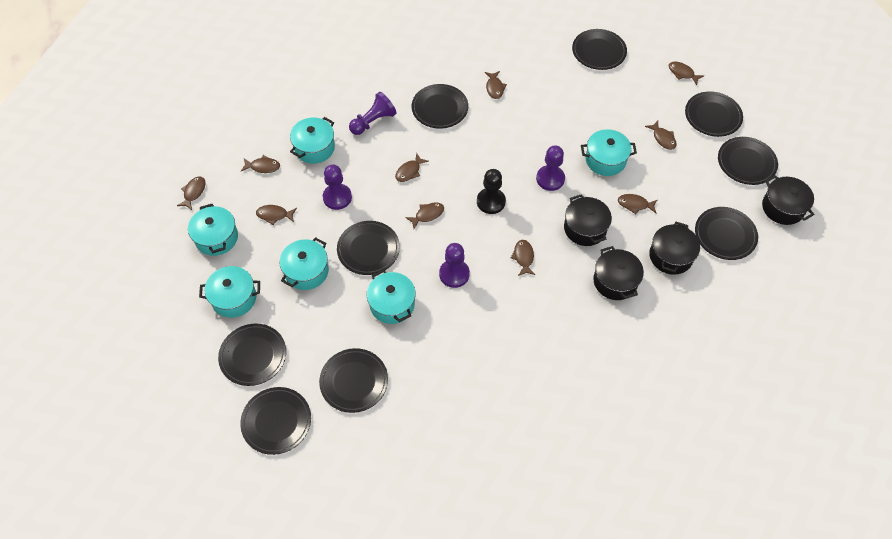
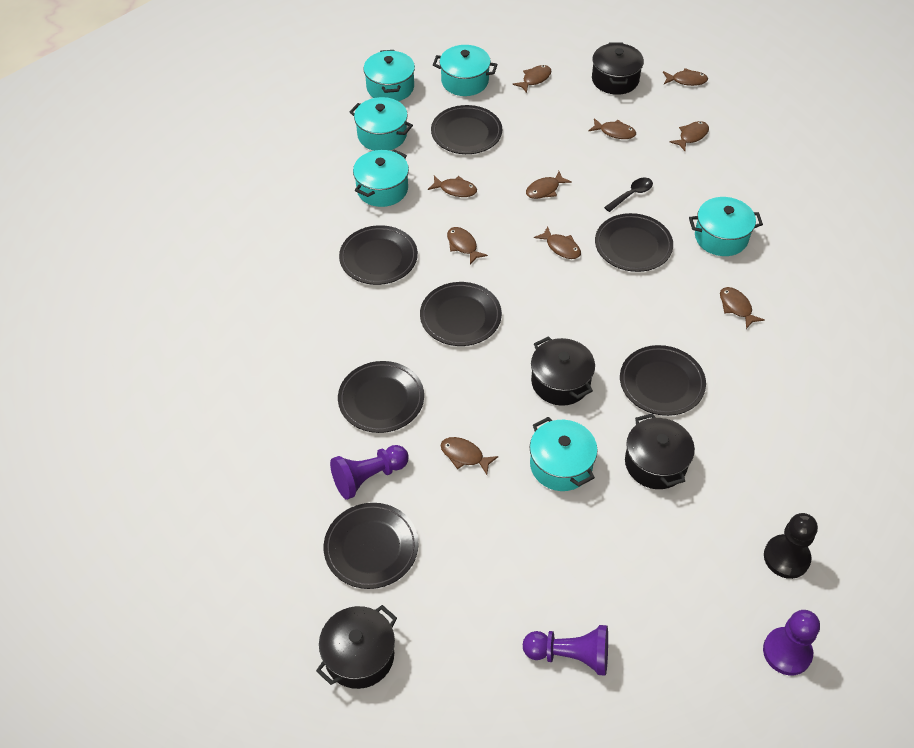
black plate: 9 -> 7
black spoon: 0 -> 1
purple pawn: 4 -> 3

